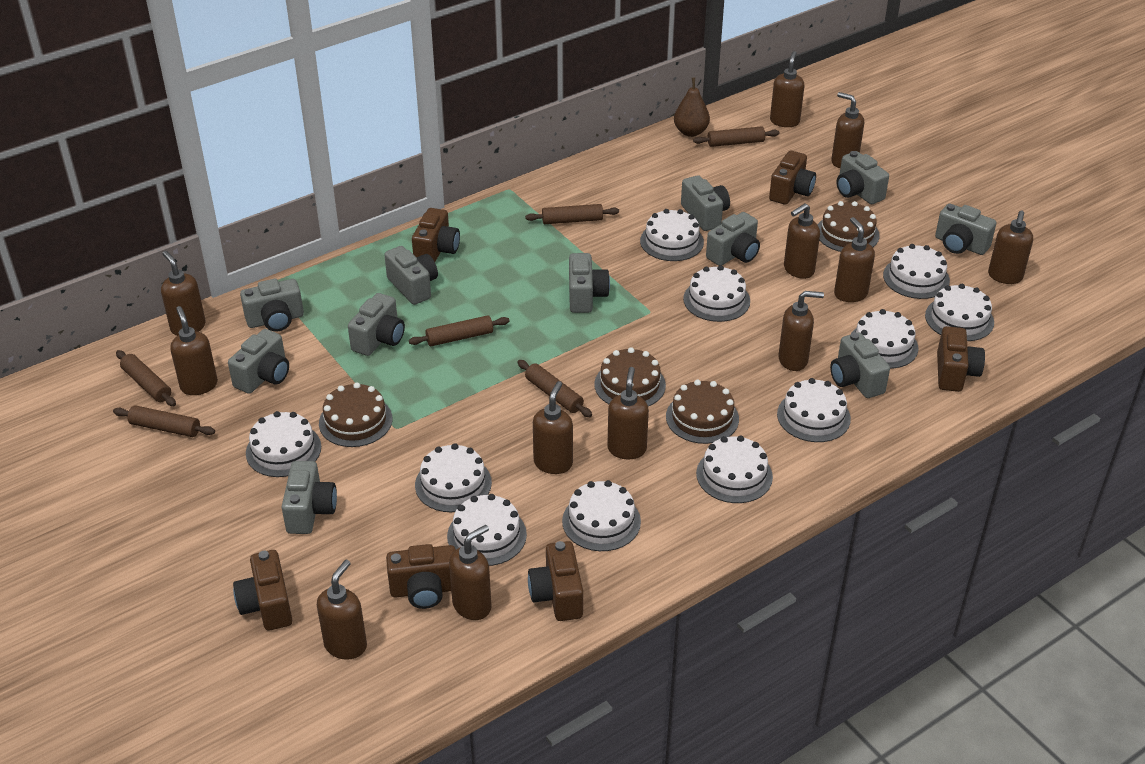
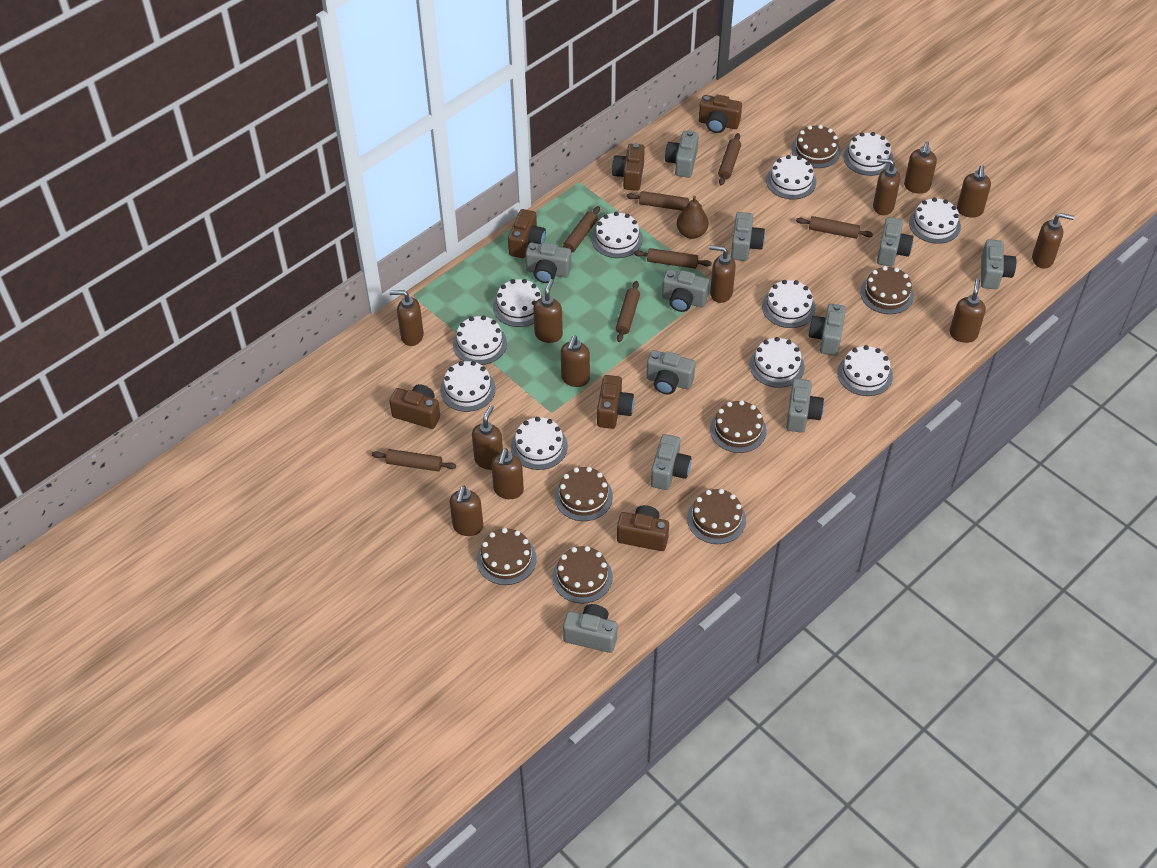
brown cake: 4 -> 7
brown rolling pin: 6 -> 7

